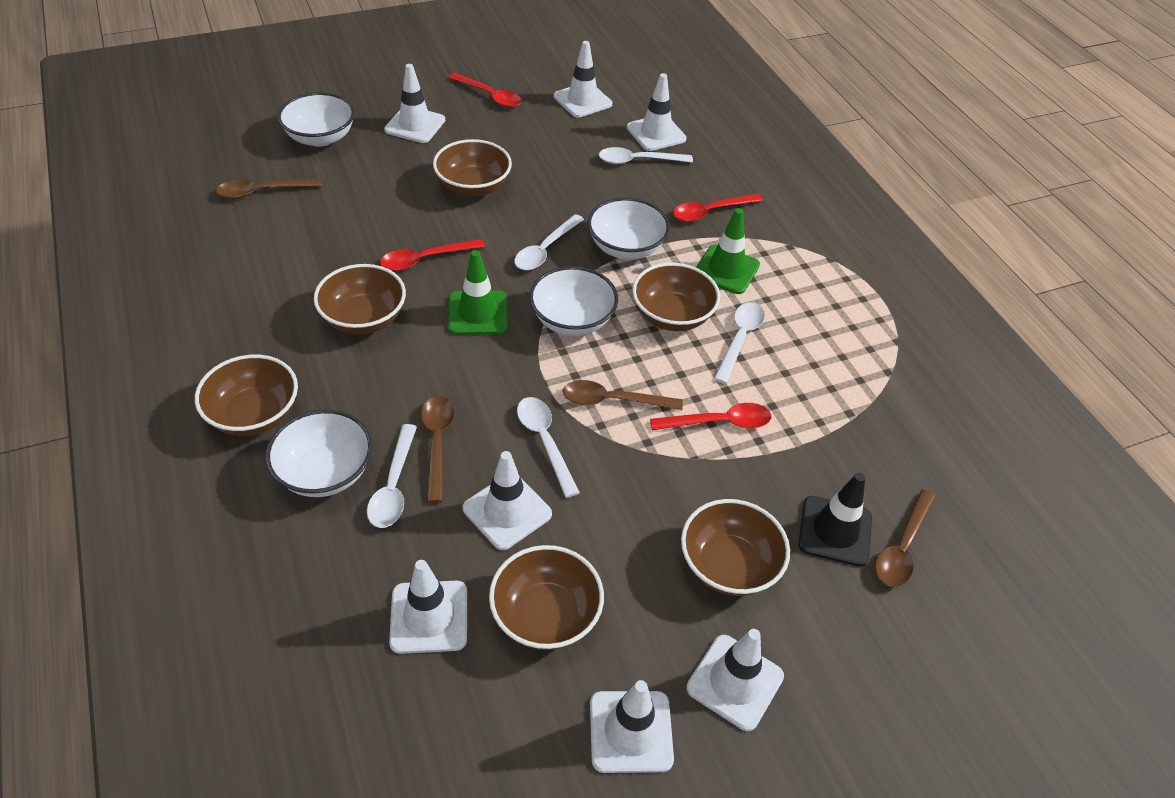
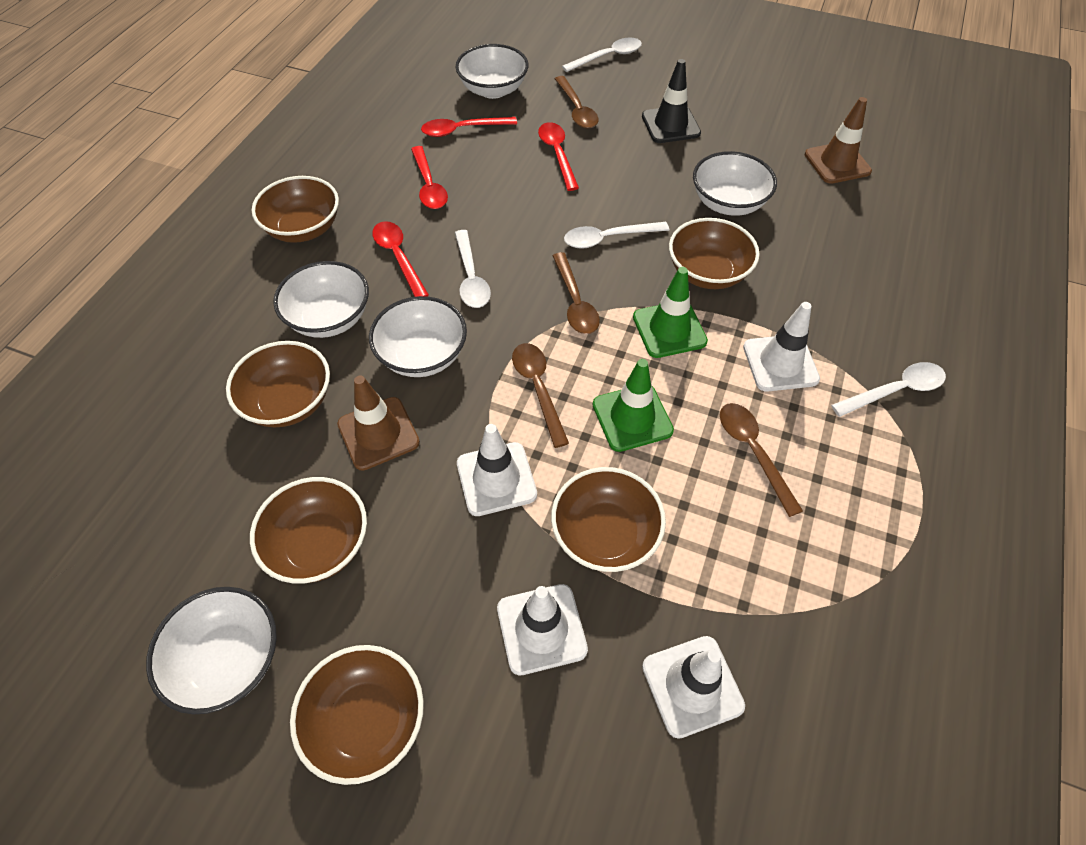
brown traffic cone: 0 -> 2
white bowl: 4 -> 5
white spoon: 5 -> 4
white traffic cone: 7 -> 4

